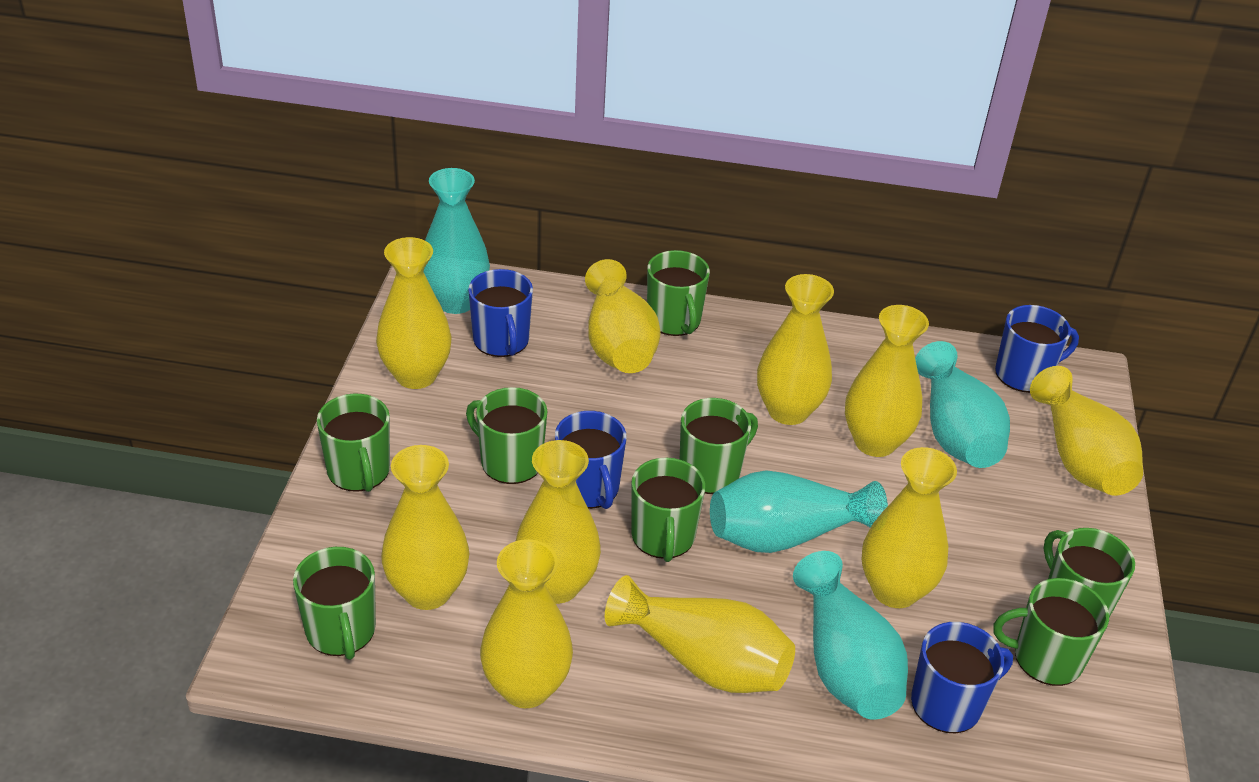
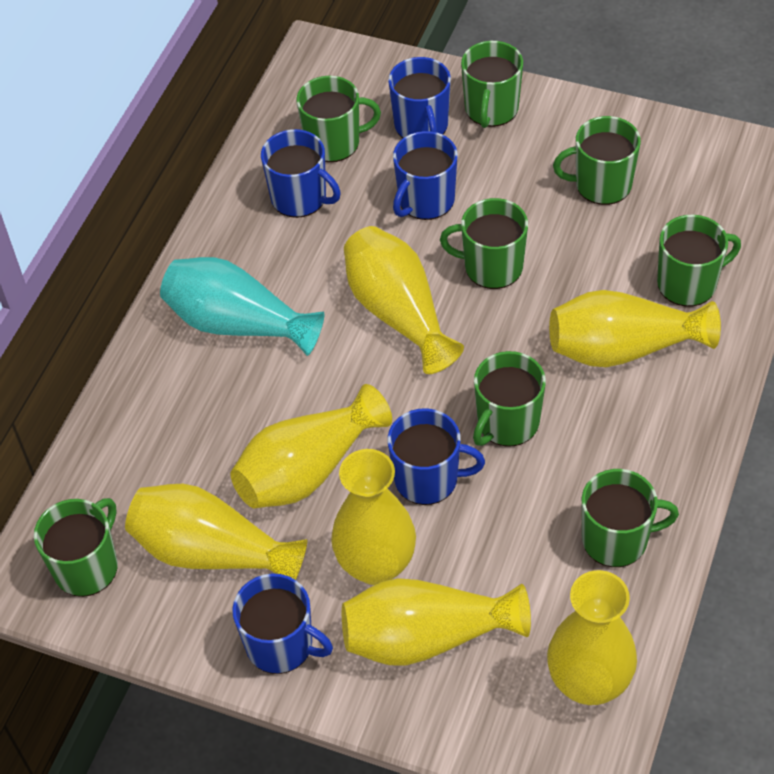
blue mug: 4 -> 5
turquoise vase: 4 -> 1
yellow vase: 10 -> 7

